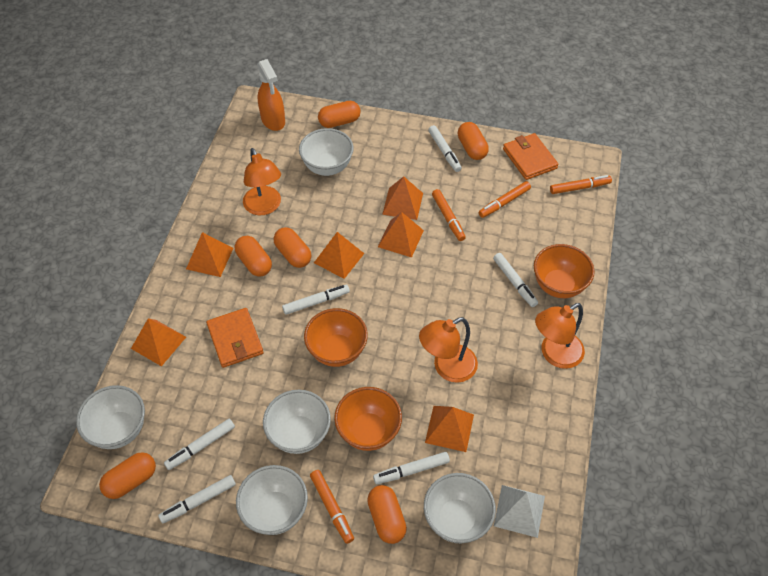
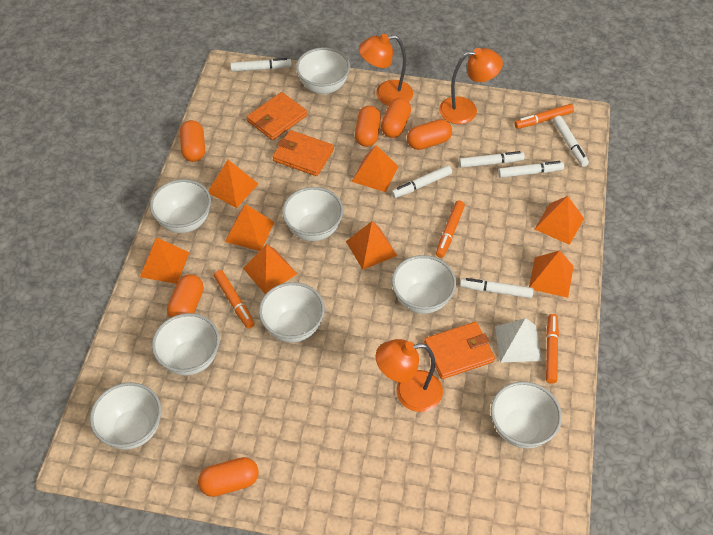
orange bowl: 3 -> 0
orange pyramid: 6 -> 8
orange spray bottle: 1 -> 0
orange wallet: 2 -> 3
white bowl: 5 -> 8

